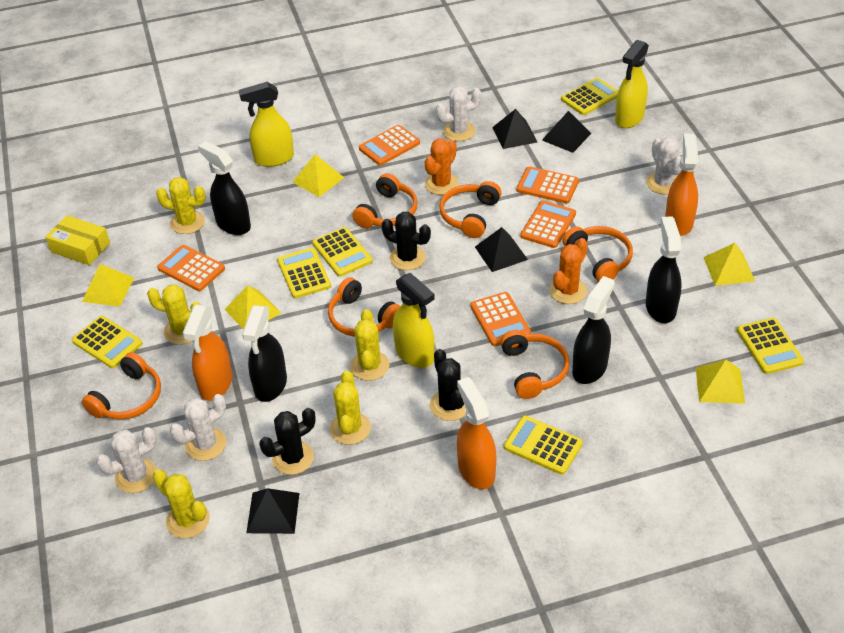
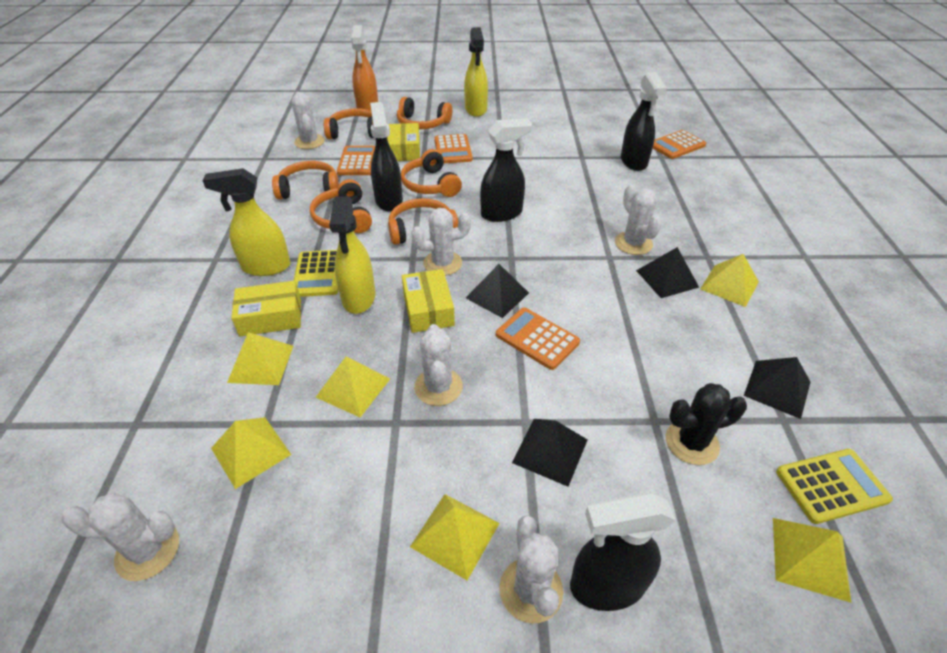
black cactus: 3 -> 1
orange cactus: 2 -> 0
orange calculator: 5 -> 4
orange spray bottle: 3 -> 1
white cactus: 4 -> 6
yellow box: 1 -> 3
yellow cactus: 5 -> 0
yellow calculator: 6 -> 2
yellow pyramid: 5 -> 6

